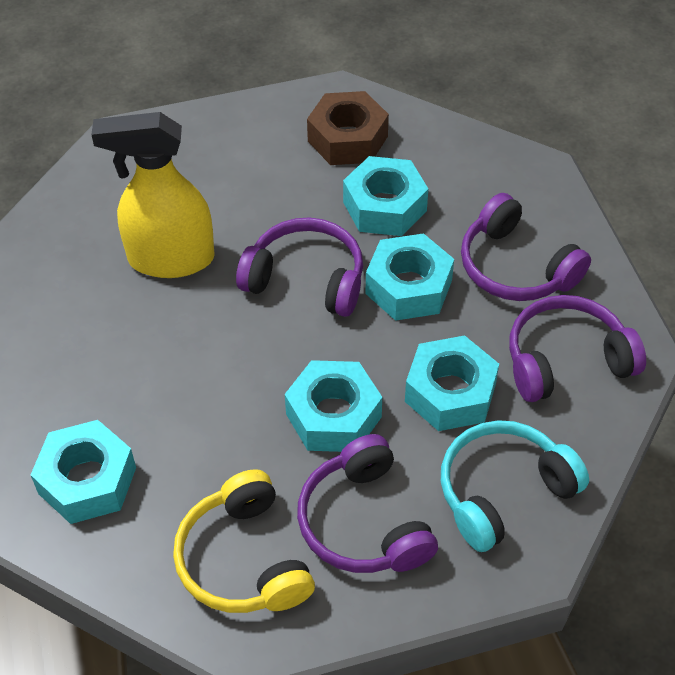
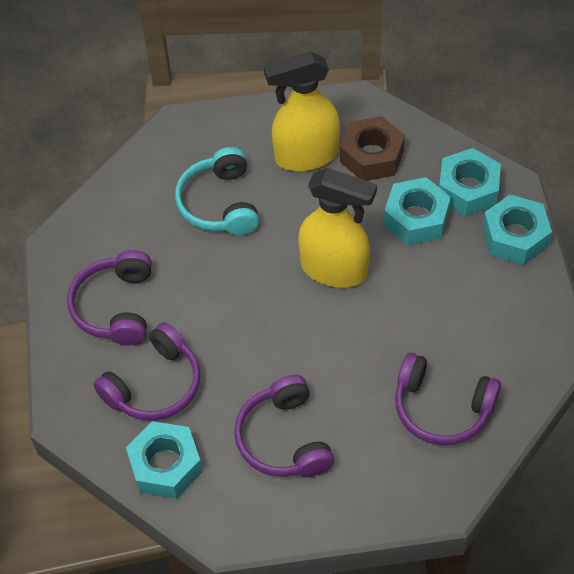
turquoise nut: 5 -> 4
yellow headphones: 1 -> 0
yellow spray bottle: 1 -> 2

